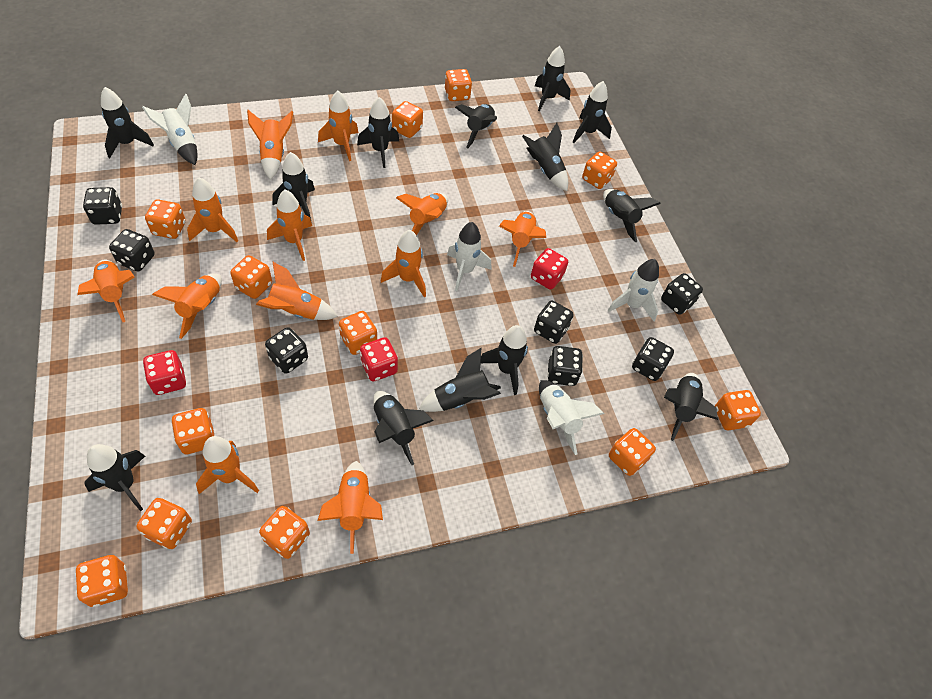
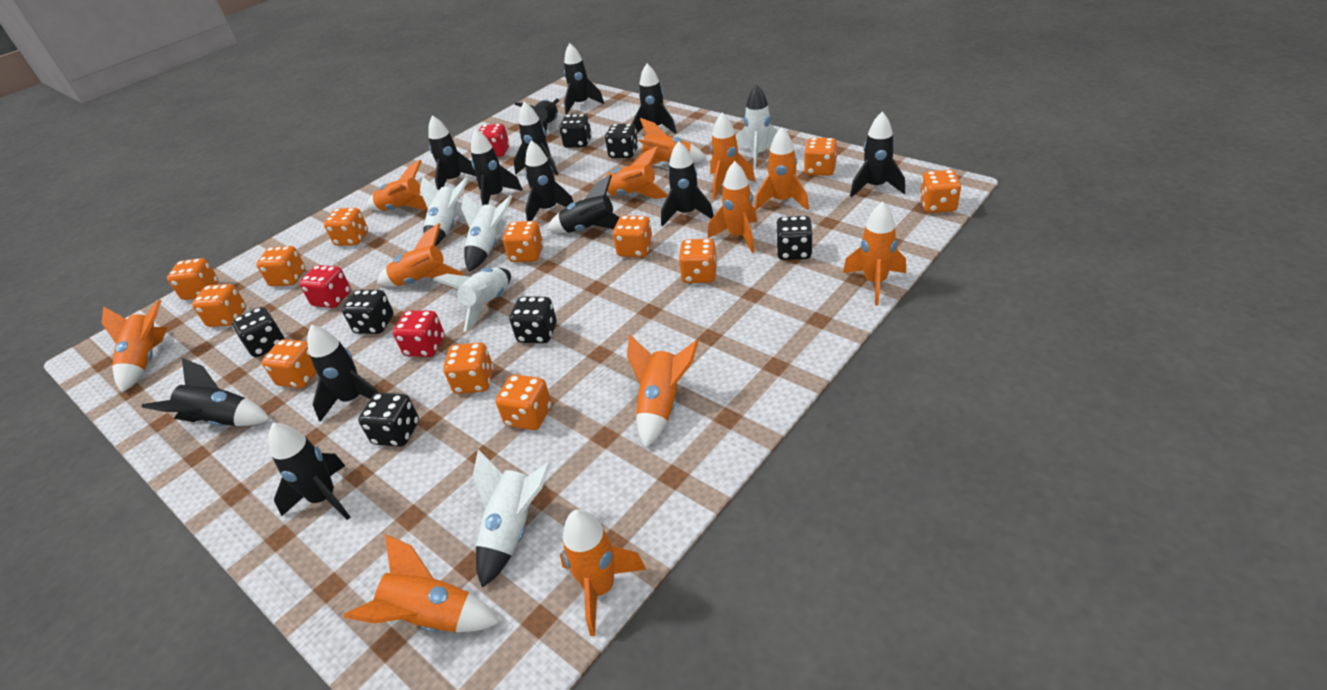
white rocket: 4 -> 5

